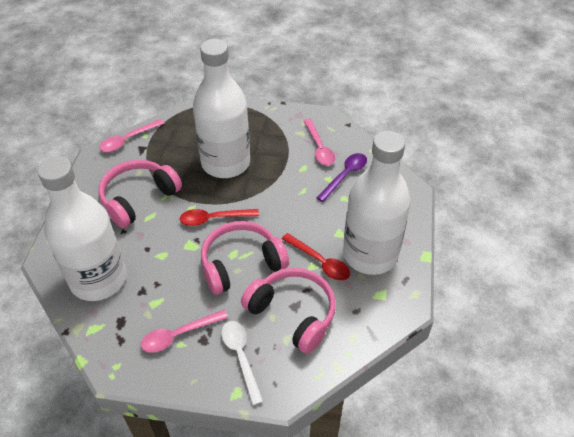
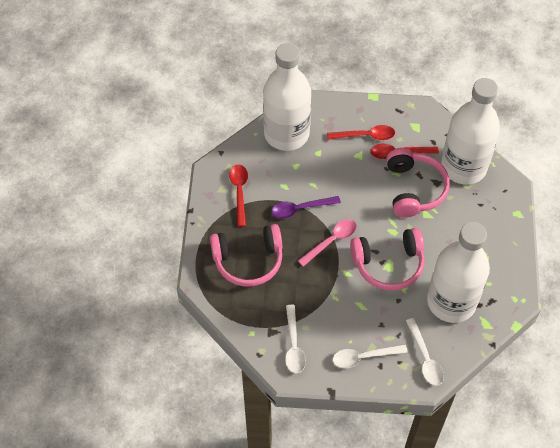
pink spoon: 3 -> 1
red spoon: 2 -> 3
white spoon: 1 -> 3

